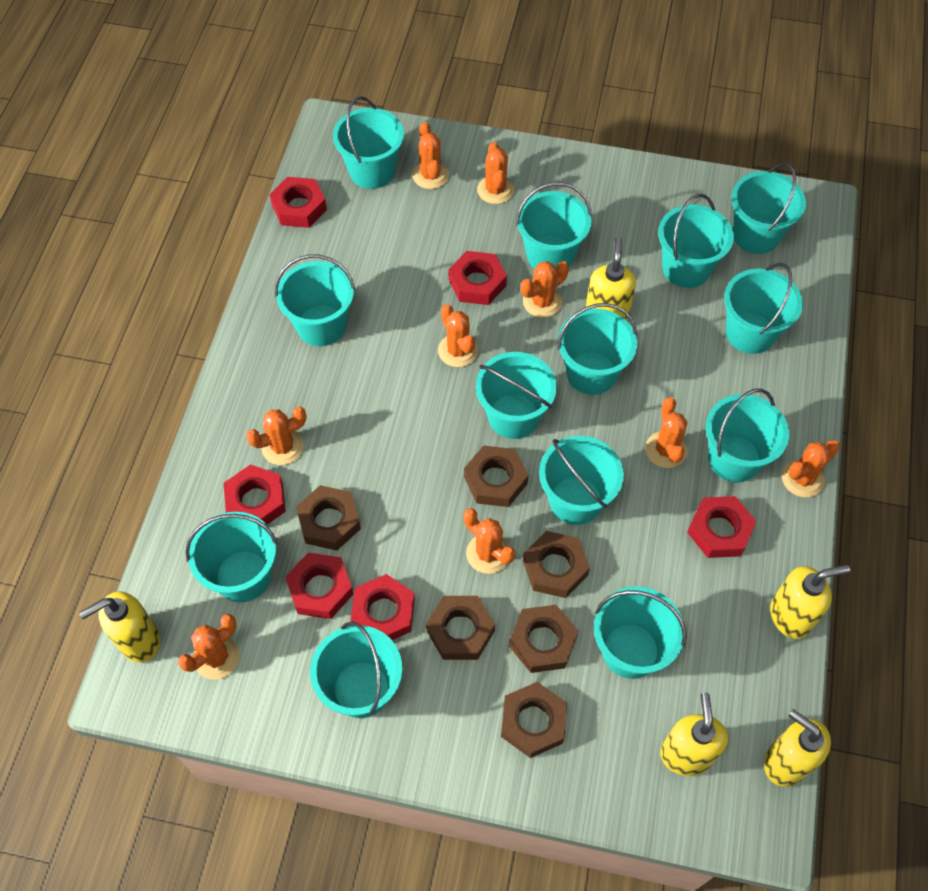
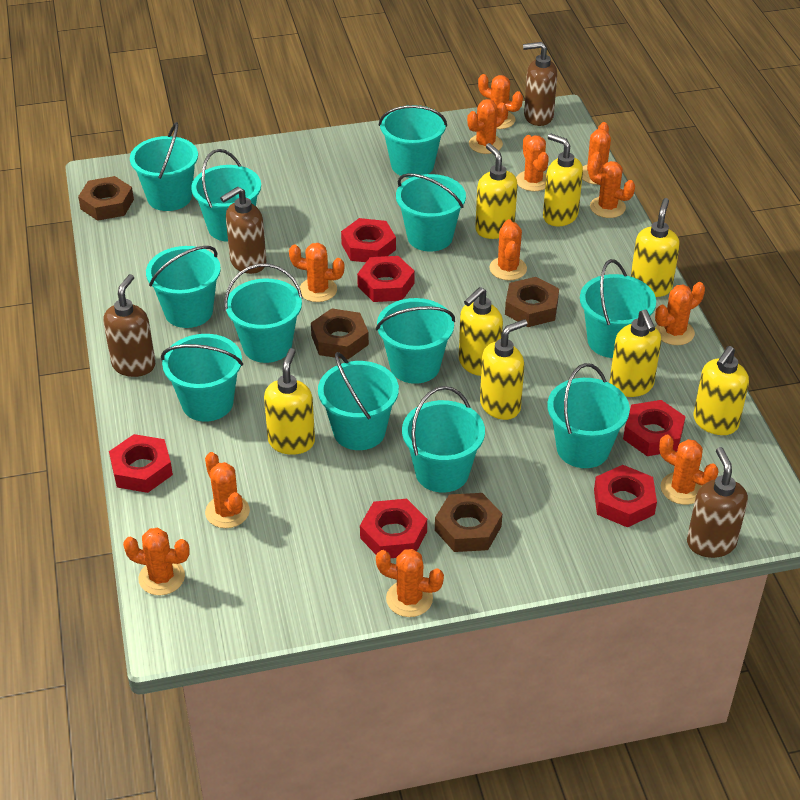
brown nut: 6 -> 4
brown soap dispenser: 0 -> 4
orange cactus: 9 -> 12
turquoise bucket: 13 -> 12
yellow soap dispenser: 5 -> 8

